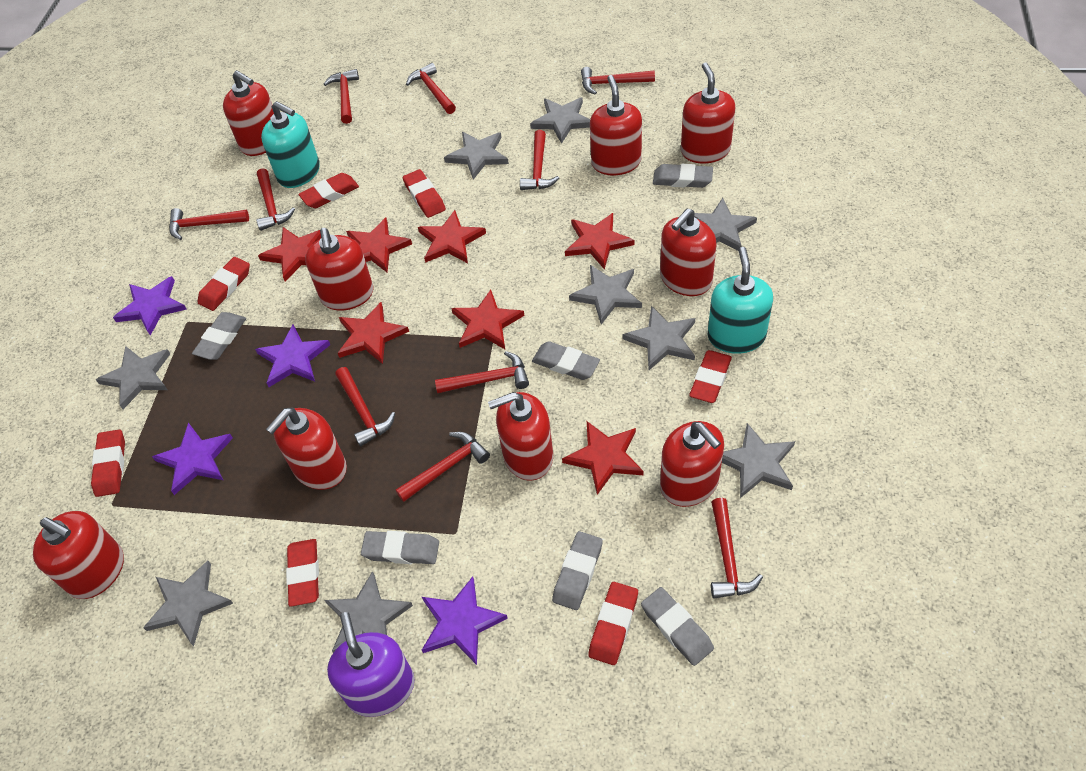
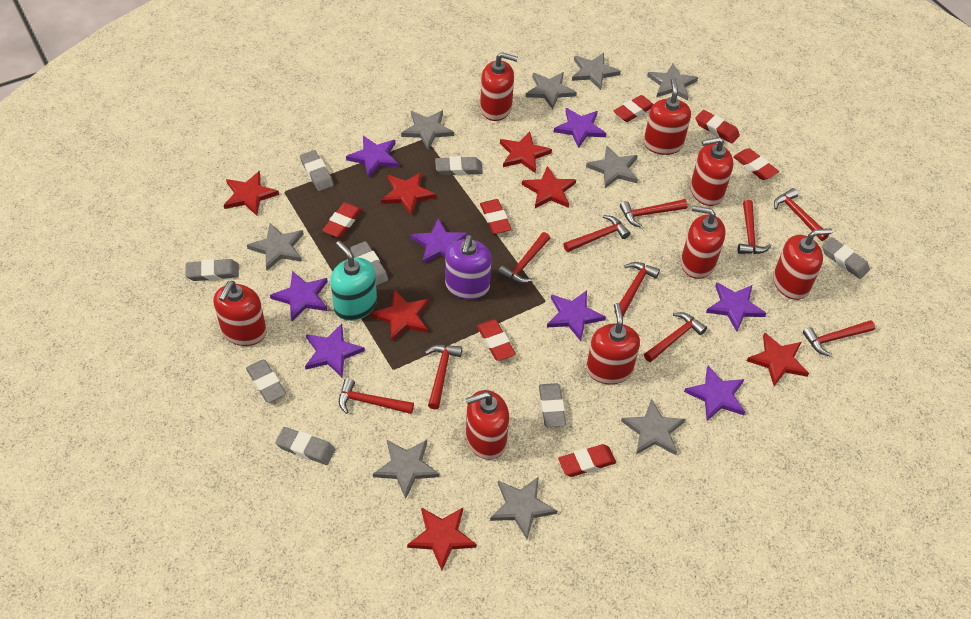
grey eraser: 6 -> 8
purple star: 4 -> 8
red soap dispenser: 9 -> 8
turquoise soap dispenser: 2 -> 1

